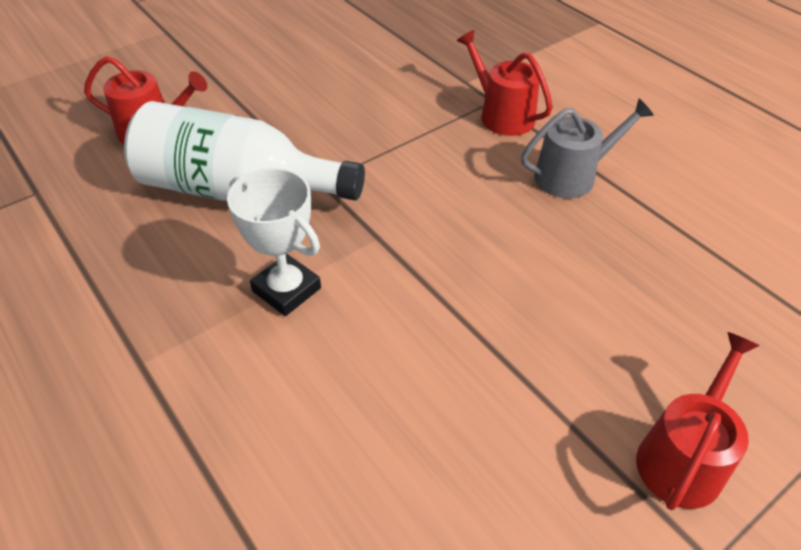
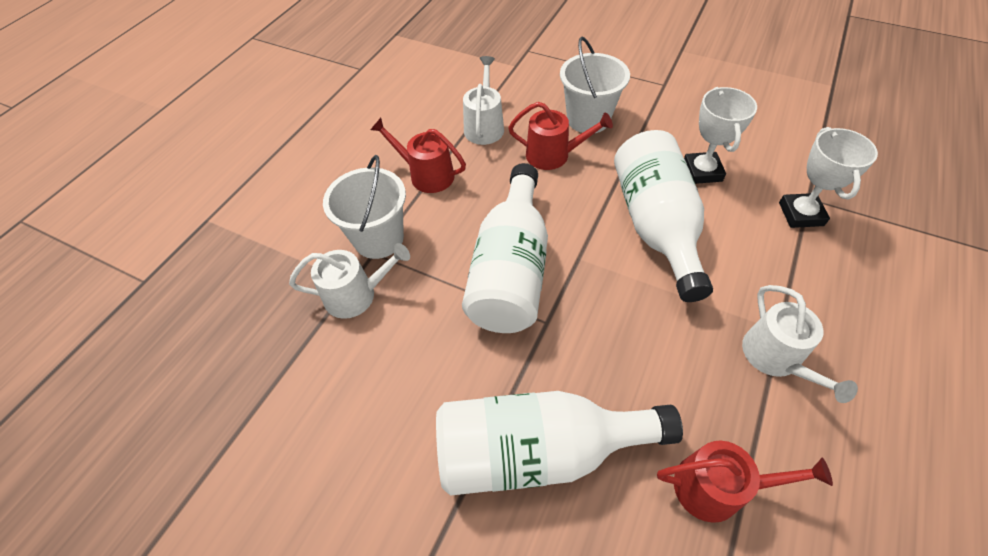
grey watering can: 1 -> 0
white bottle: 1 -> 3
white bucket: 0 -> 2
white trophy: 1 -> 2
white watering can: 0 -> 3

